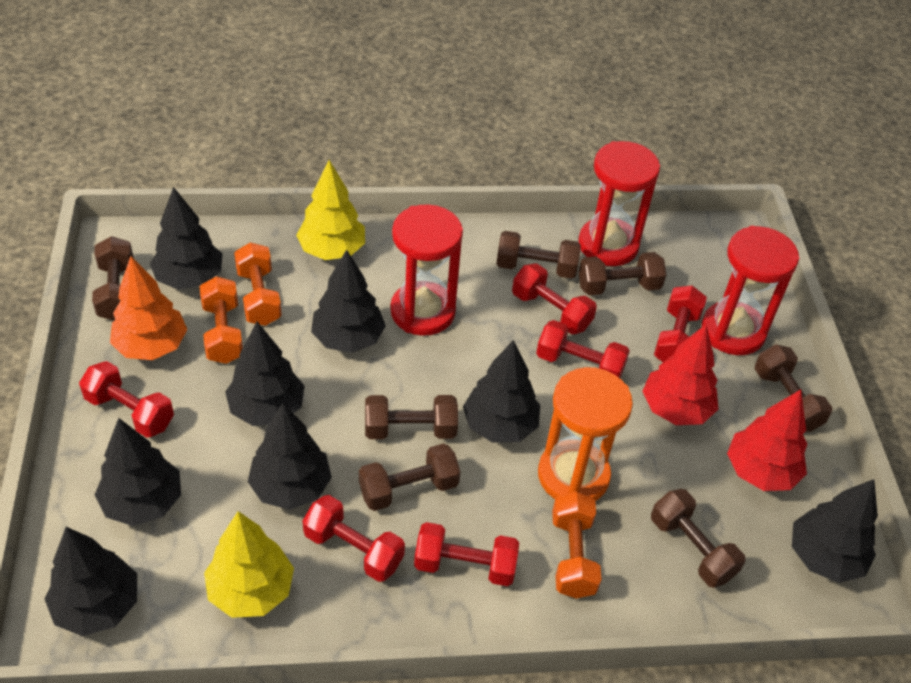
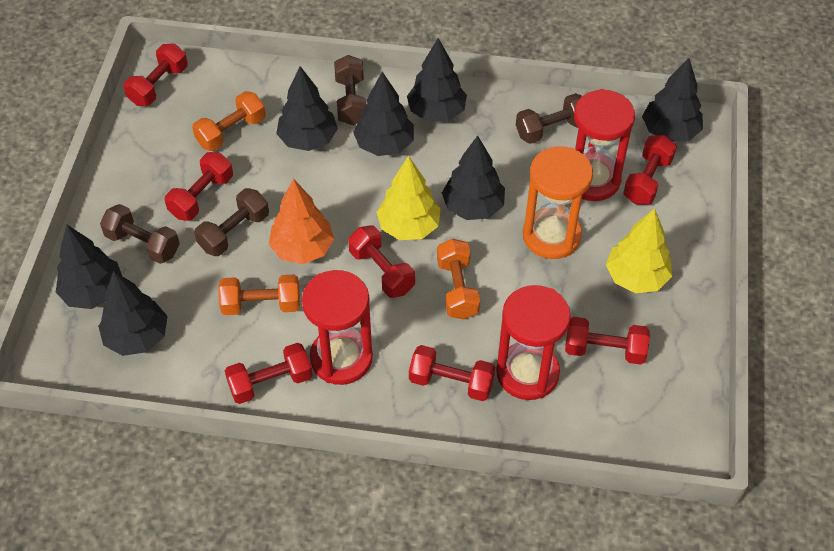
black tree: 8 -> 7
brown dumbbell: 7 -> 4
red dumbbell: 6 -> 7
red tree: 2 -> 0

